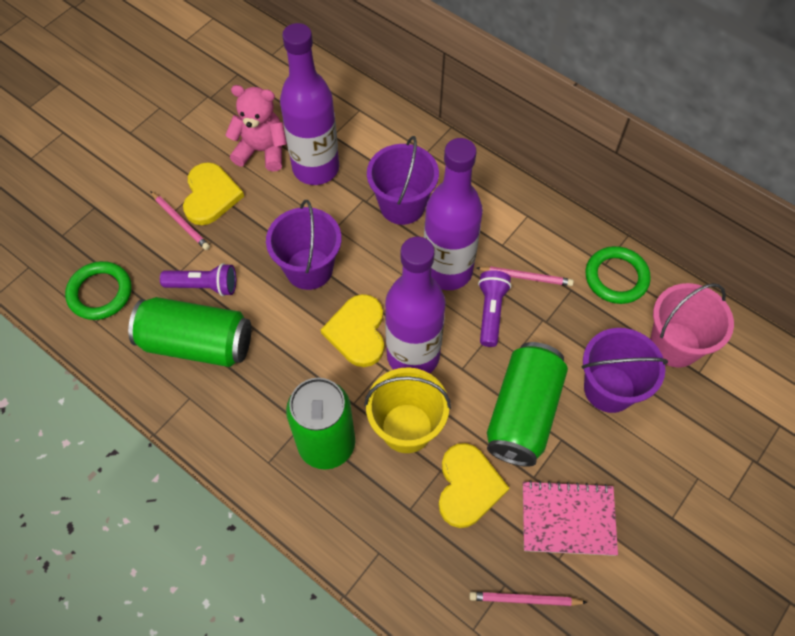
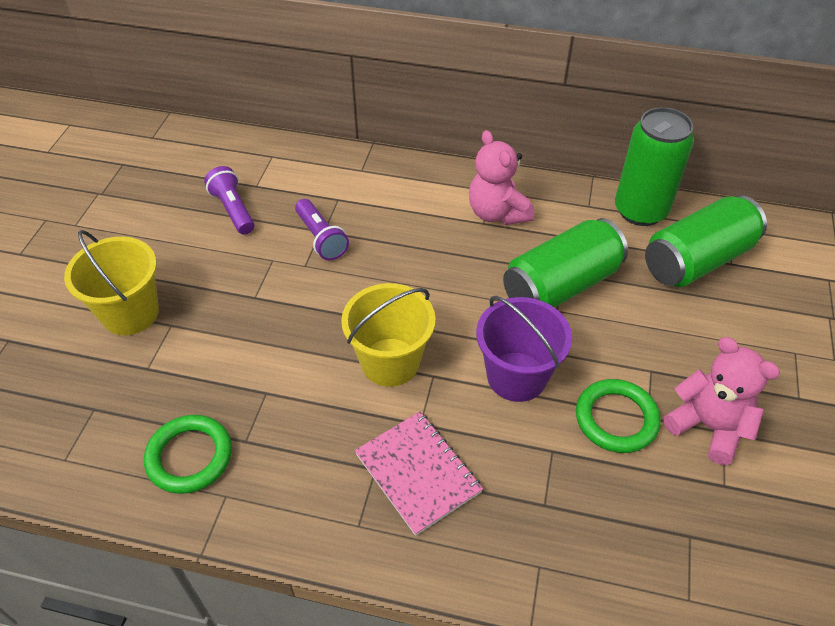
pink bucket: 1 -> 0
pink pencil: 3 -> 0
pink teddy bear: 1 -> 2
purple bottle: 3 -> 0
purple bucket: 3 -> 1
yellow bucket: 1 -> 2
yellow heart: 3 -> 0

